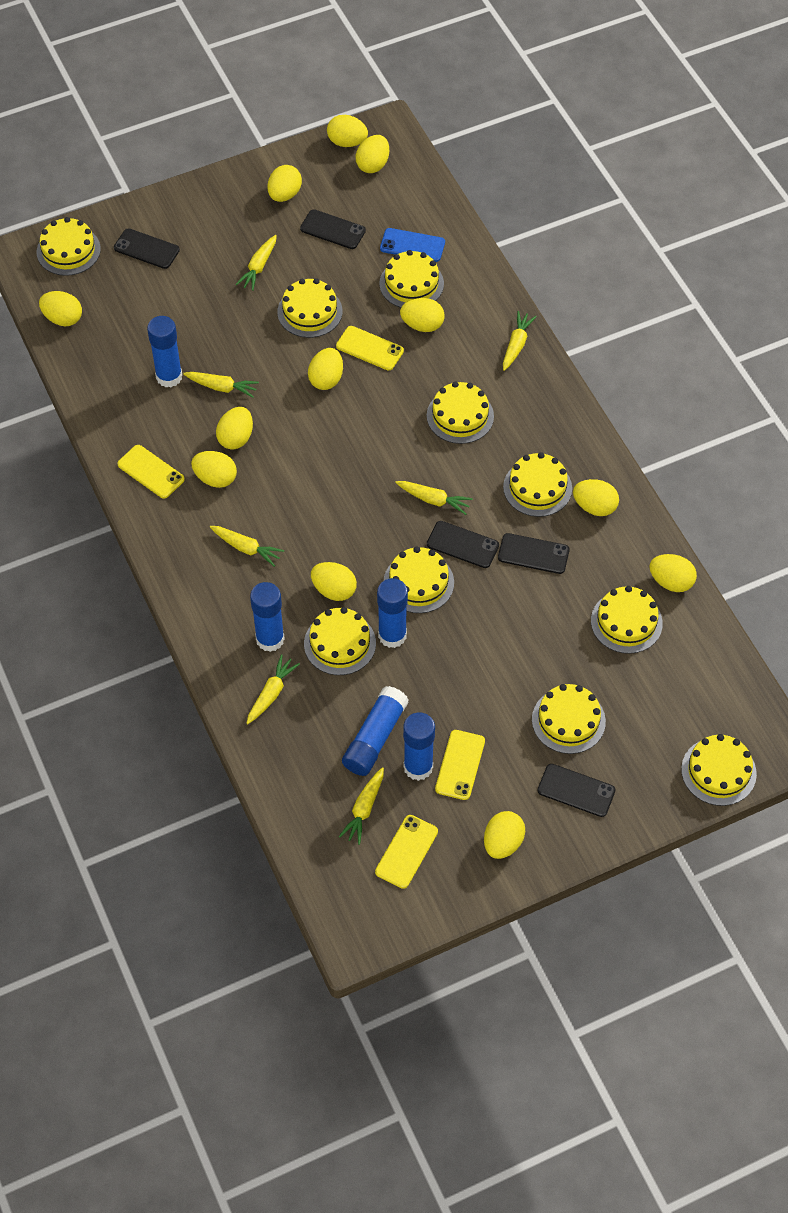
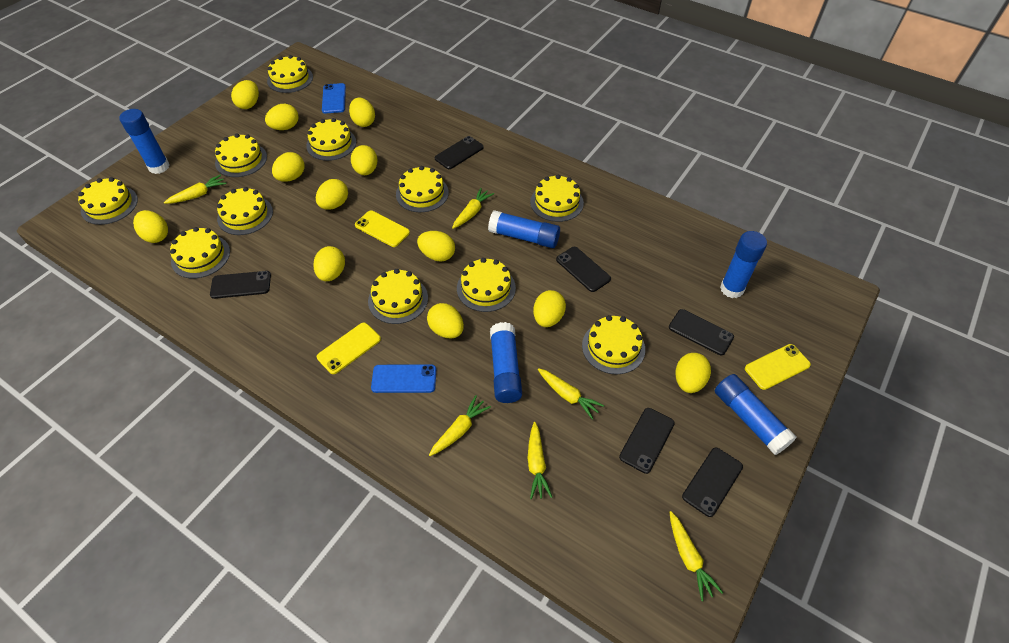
black phone: 5 -> 6
blue phone: 1 -> 2
yellow cake: 10 -> 11
yellow carrot: 7 -> 6
yellow phone: 4 -> 3

